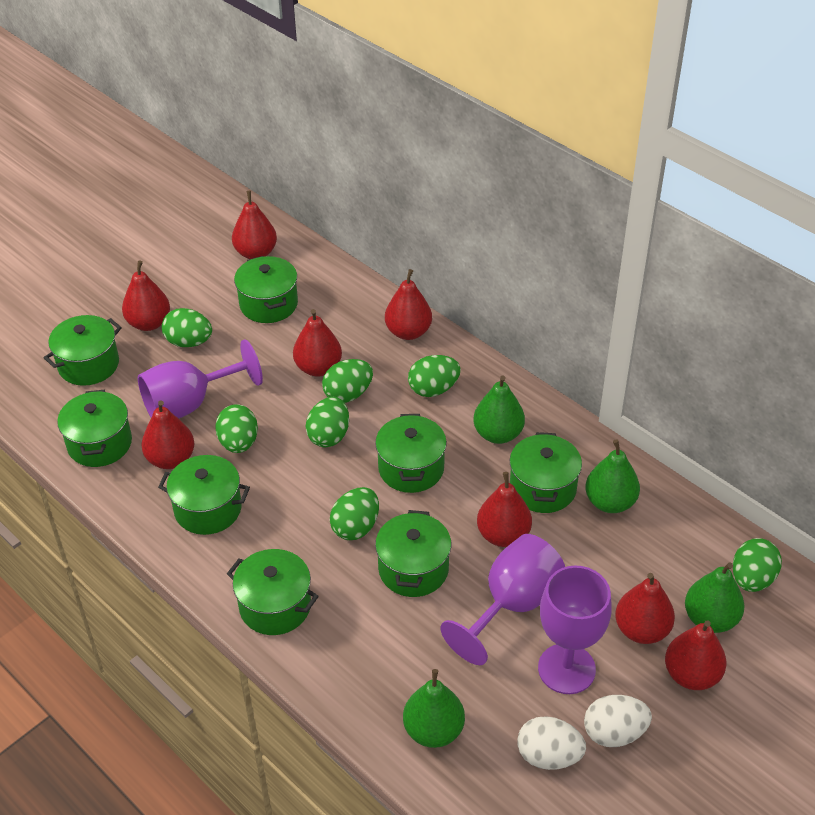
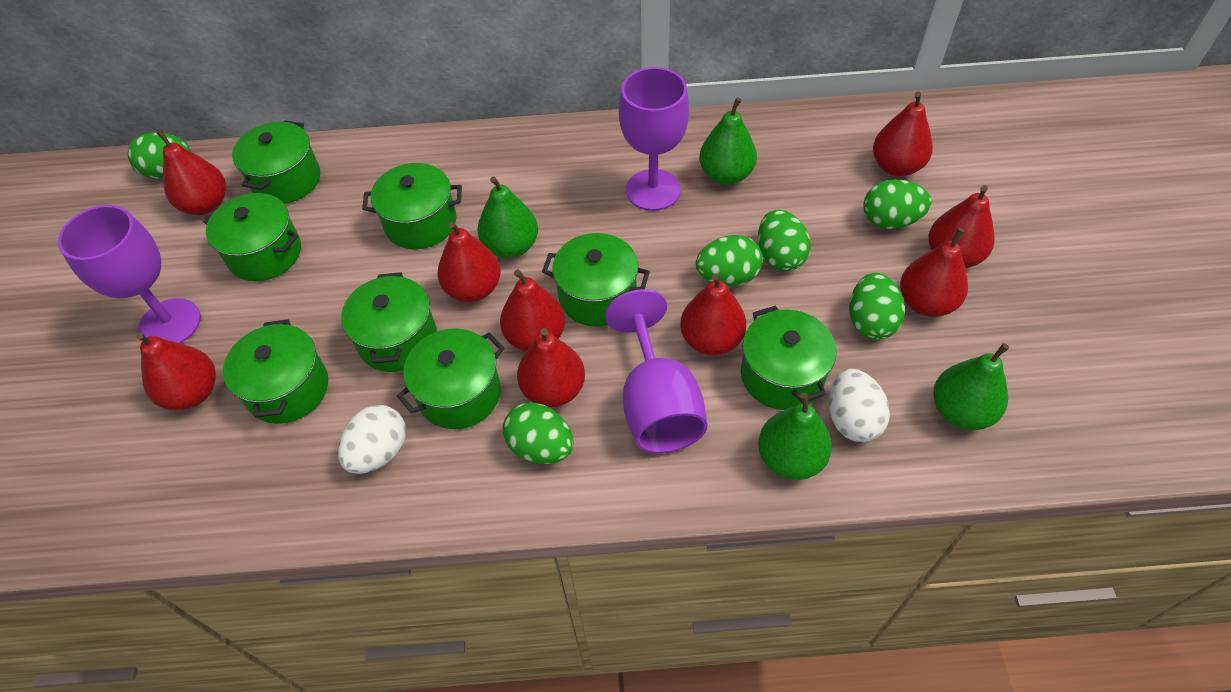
green egg: 7 -> 6
red pear: 8 -> 9

